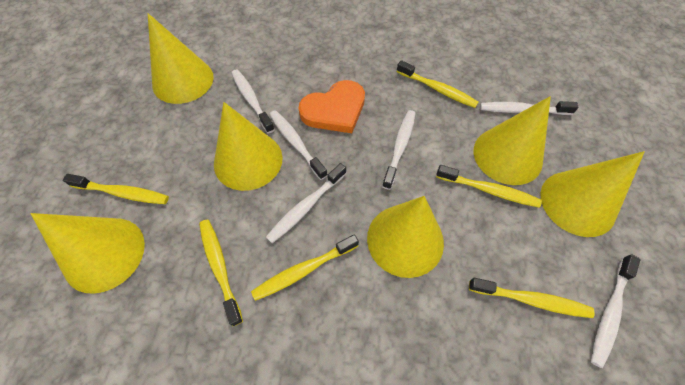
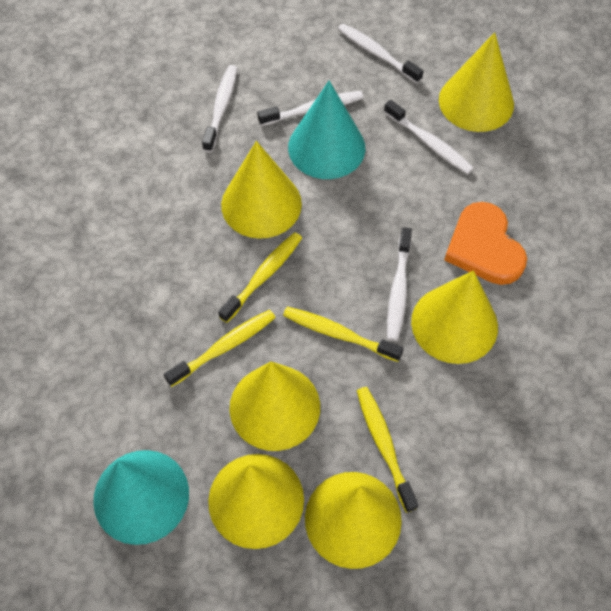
turquoise cone: 0 -> 2
white toothbrush: 6 -> 5
yellow toothbrush: 6 -> 4

